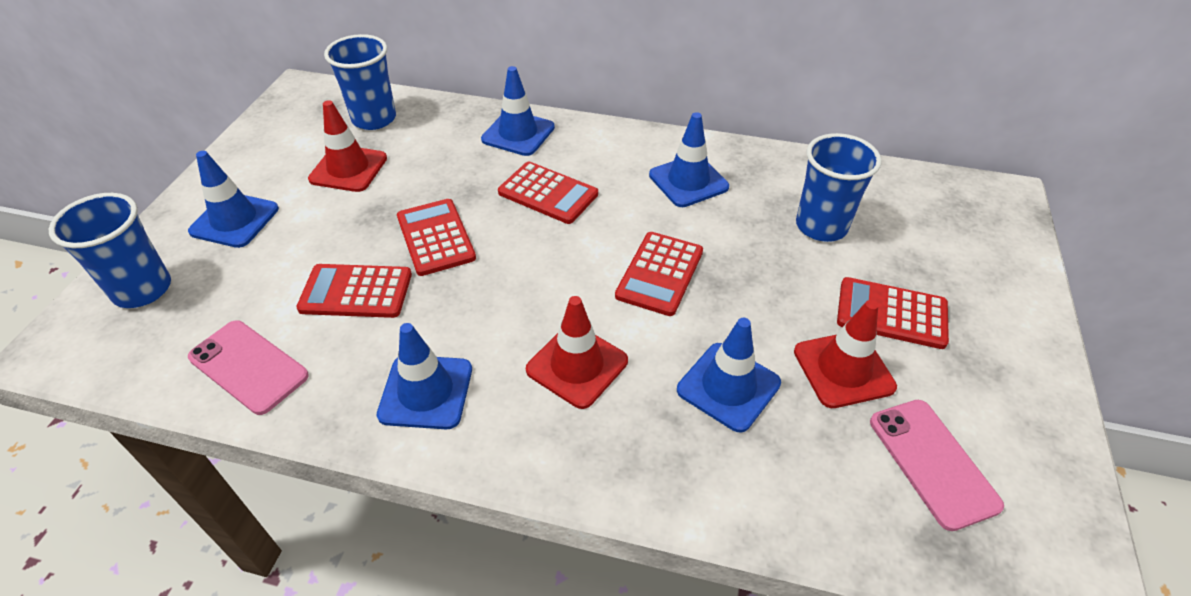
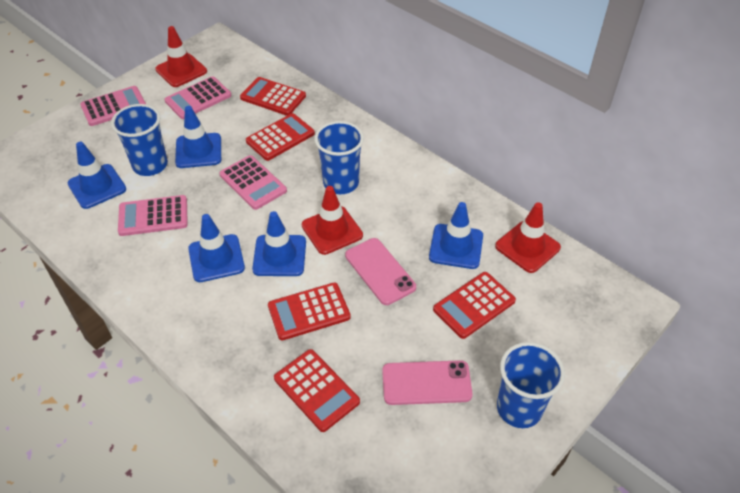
pink calculator: 0 -> 4

